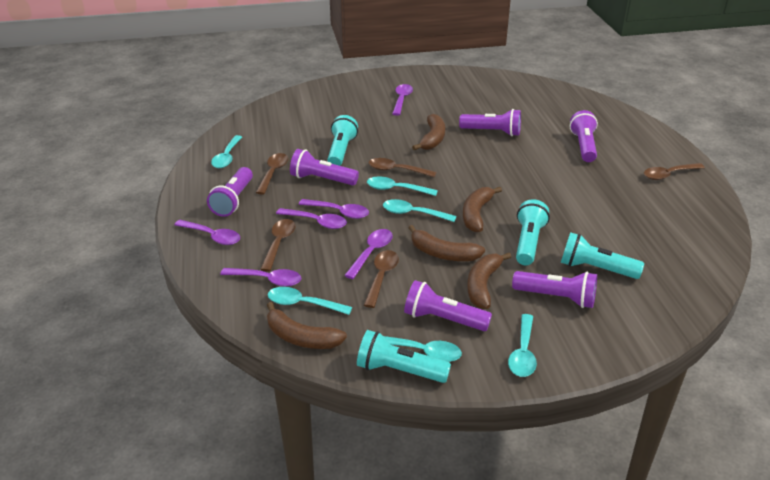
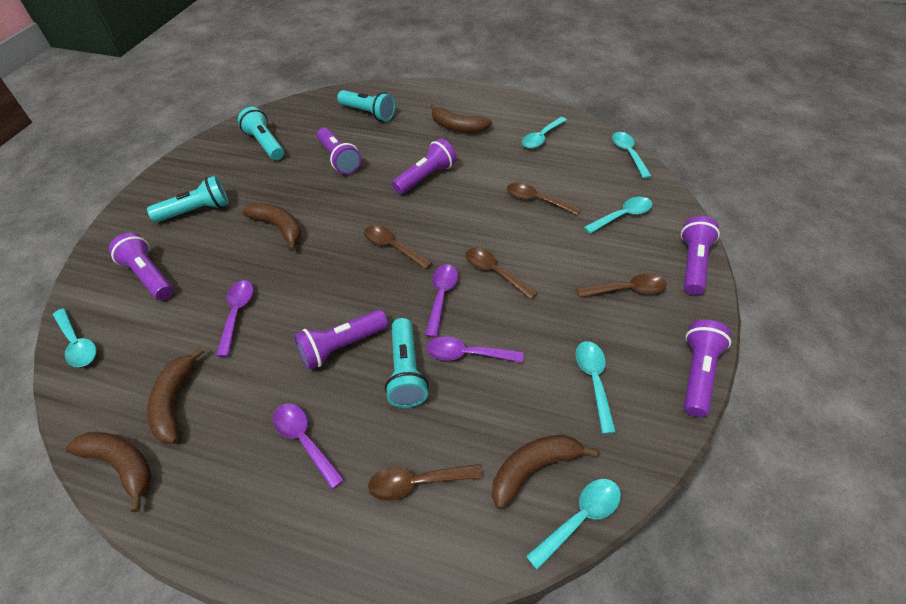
purple spoon: 6 -> 4

